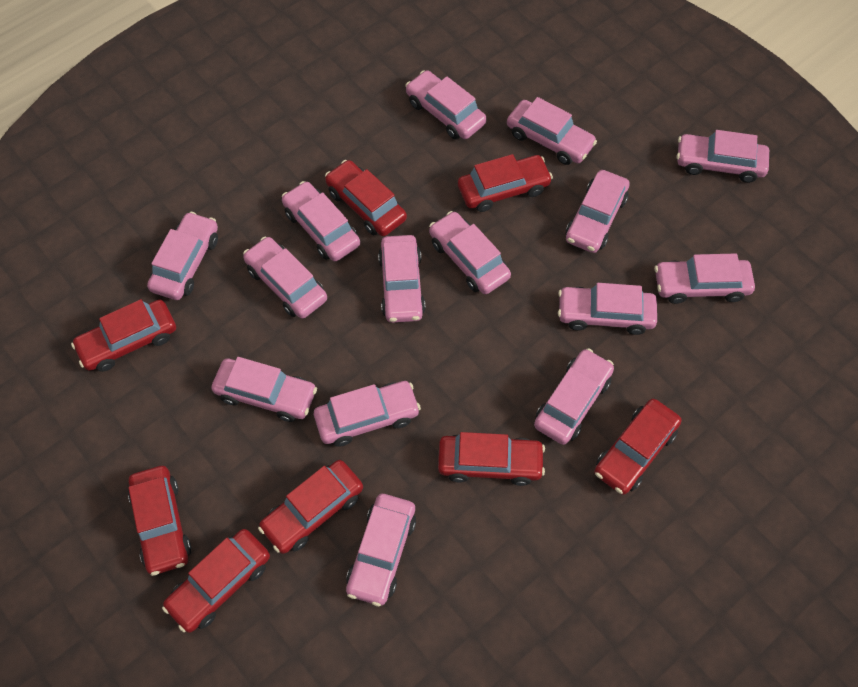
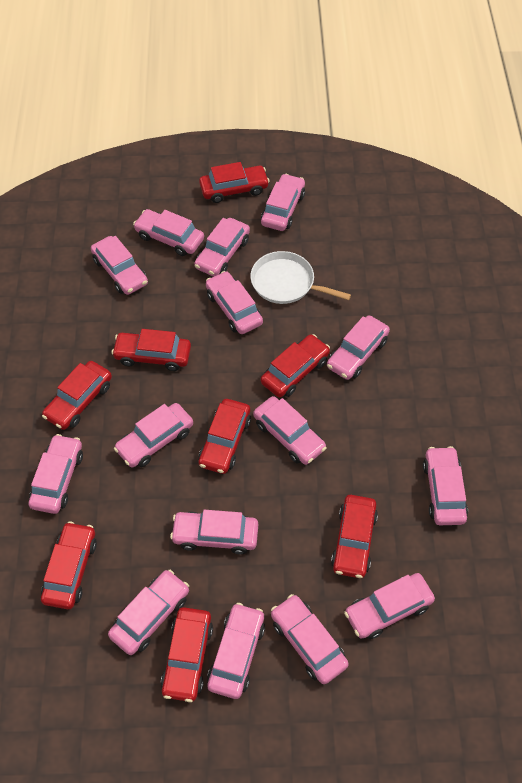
white pan: 0 -> 1

